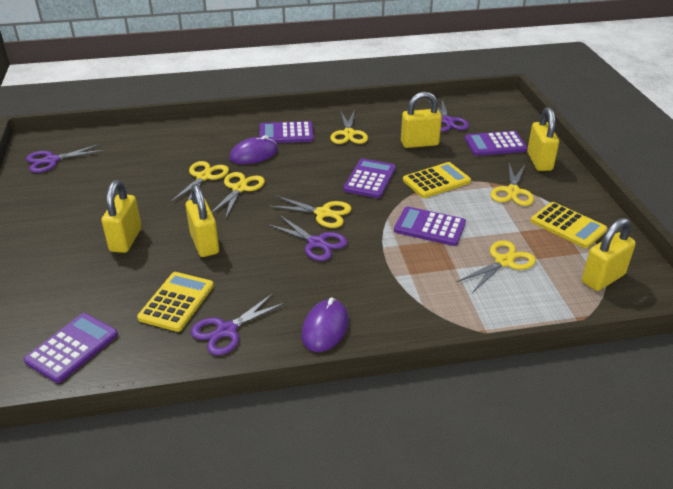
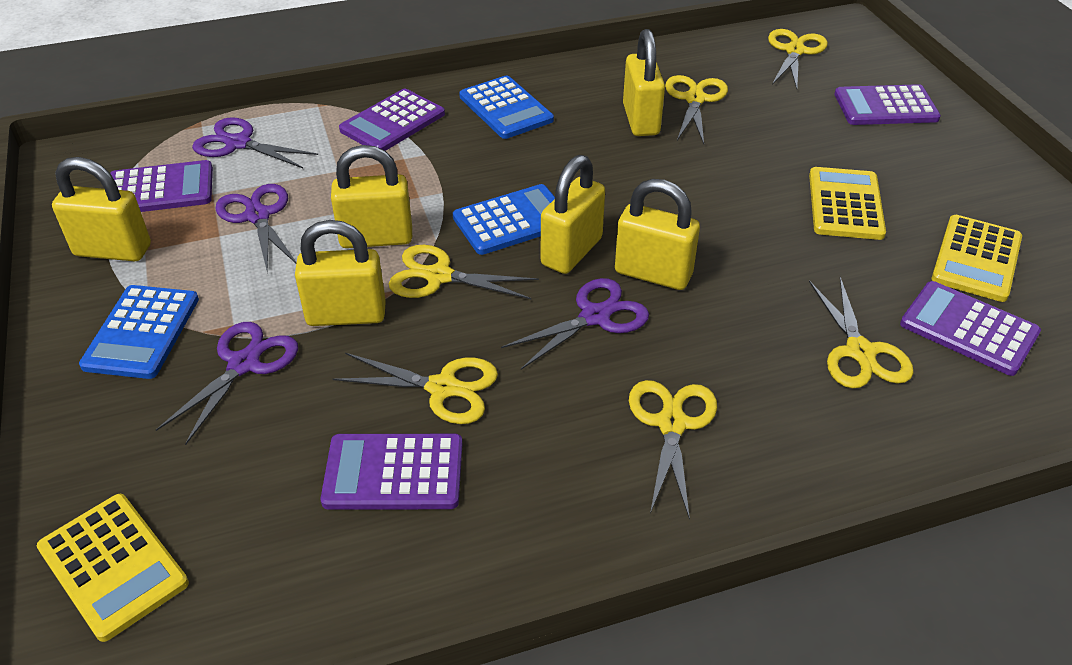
blue calculator: 0 -> 3
purple mouse: 2 -> 0
yellow padlock: 5 -> 6

